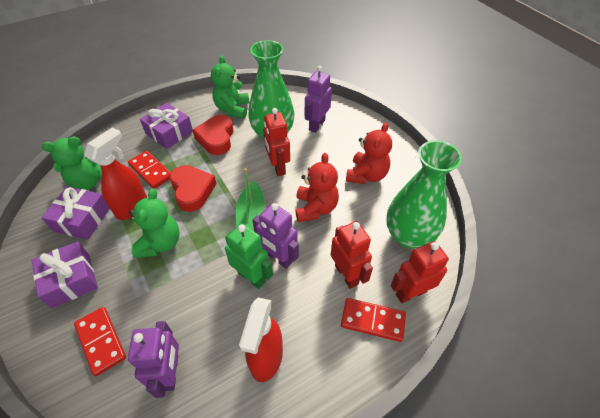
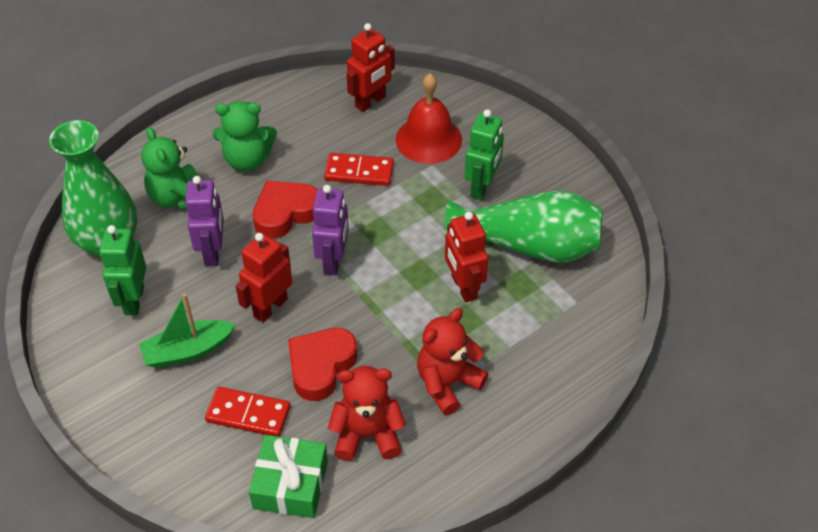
green gift: 0 -> 1
green robot: 1 -> 2
green teddy bear: 3 -> 2
purple gift: 3 -> 0
purple robot: 3 -> 2
red bell: 0 -> 1
red domino: 3 -> 2
red spray bottle: 2 -> 0

